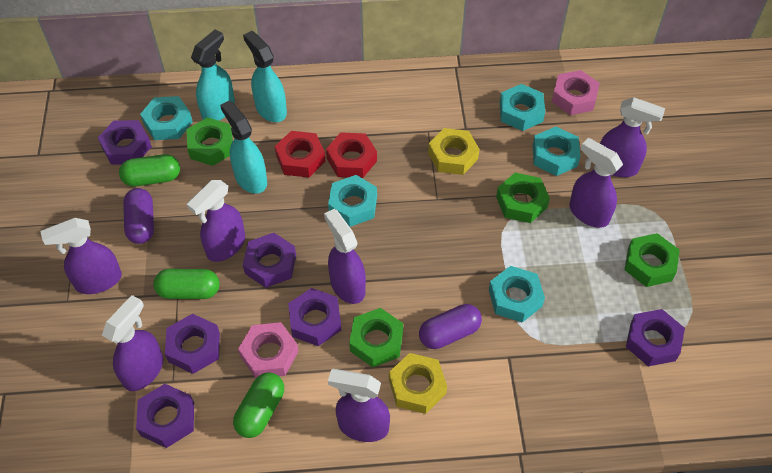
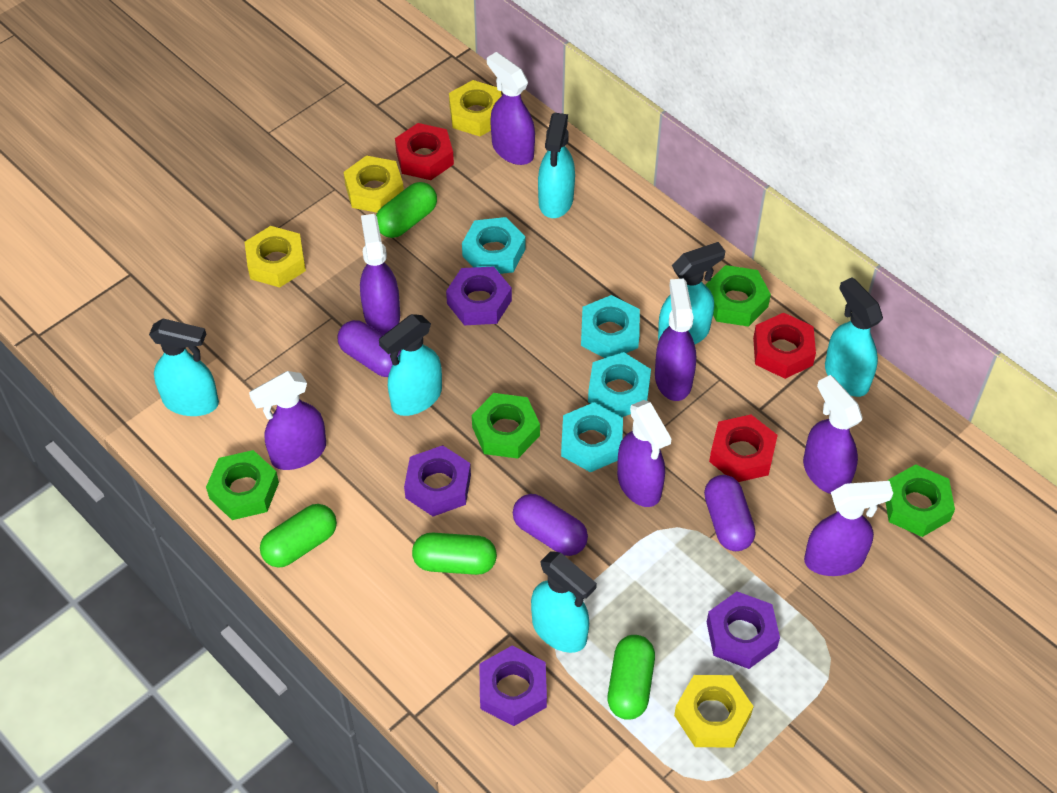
green capsule: 3 -> 4
pink nut: 2 -> 0
purple capsule: 2 -> 3
purple nut: 6 -> 4
red nut: 2 -> 3
turquoise nut: 5 -> 4
turquoise spray bottle: 3 -> 6
yellow nut: 2 -> 4

